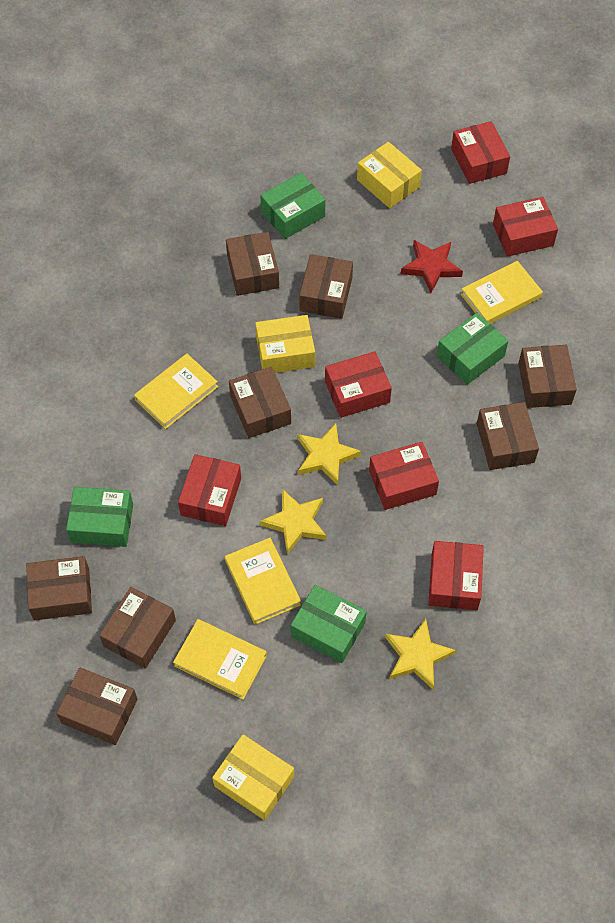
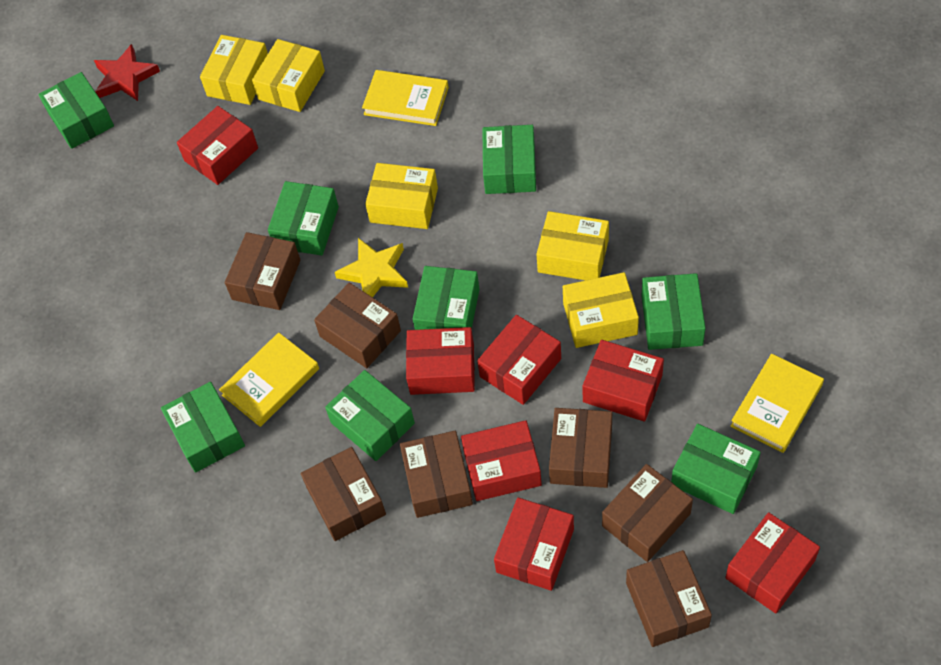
brown box: 8 -> 7
green box: 4 -> 8
red box: 6 -> 7
yellow book: 4 -> 3
yellow box: 3 -> 5
yellow star: 3 -> 1

